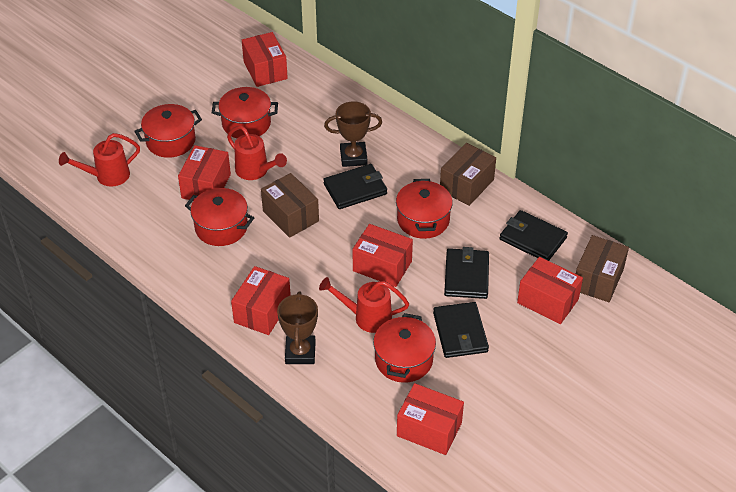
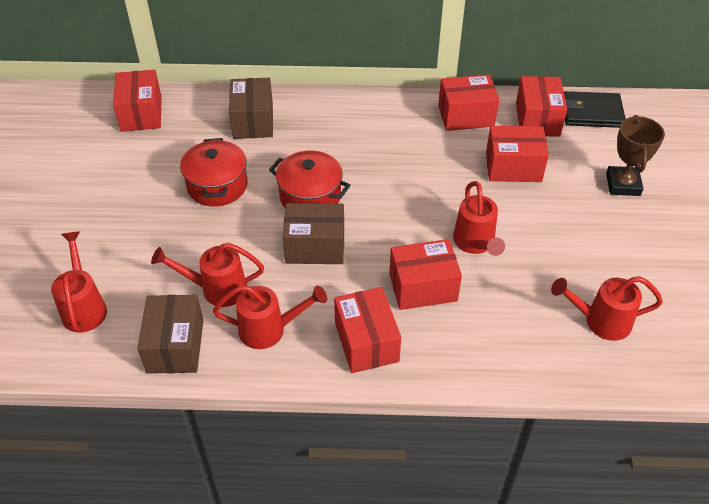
black wallet: 4 -> 1
brown trophy: 2 -> 1
red pot: 5 -> 2
red watering can: 3 -> 5

